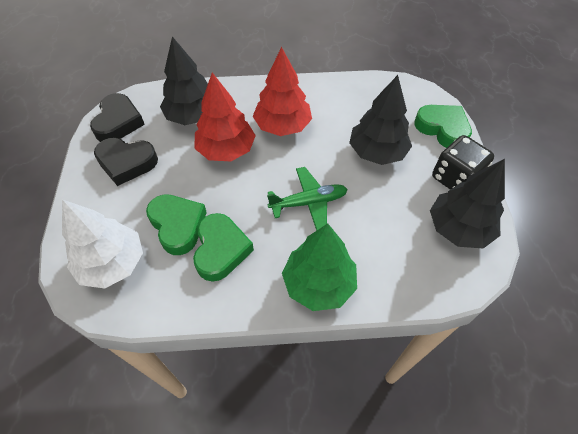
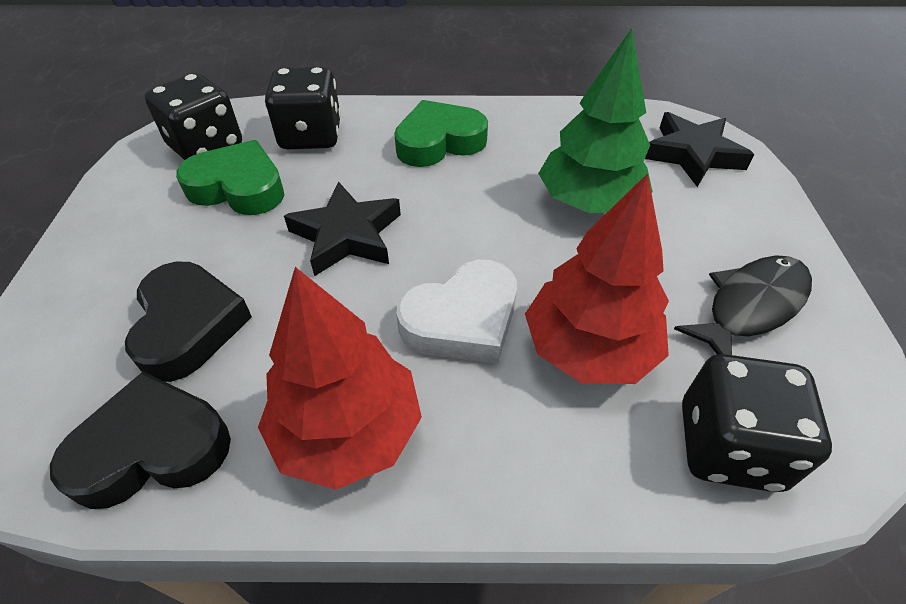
black dice: 1 -> 3
black fish: 0 -> 1
black star: 0 -> 2
black tree: 3 -> 0
green heart: 3 -> 2
green plane: 1 -> 0
white heart: 0 -> 1
white tree: 1 -> 0

